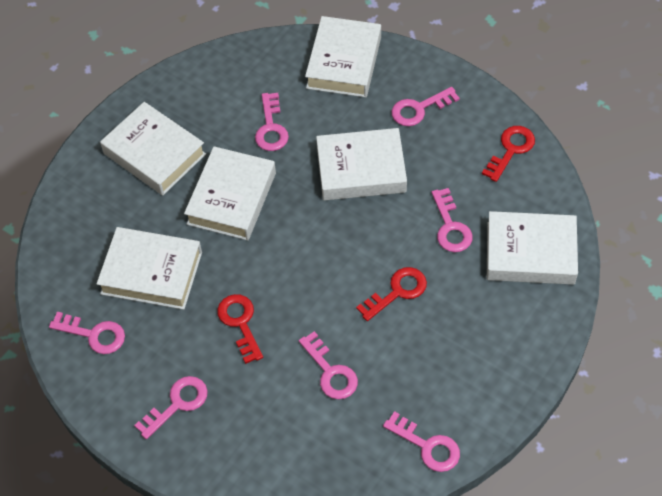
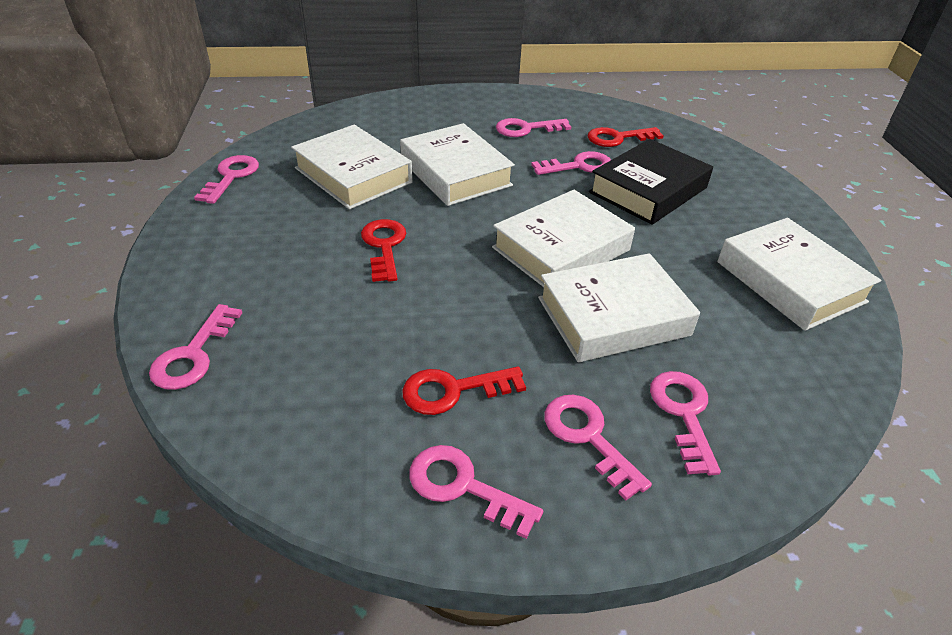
black book: 0 -> 1
white book: 6 -> 5

